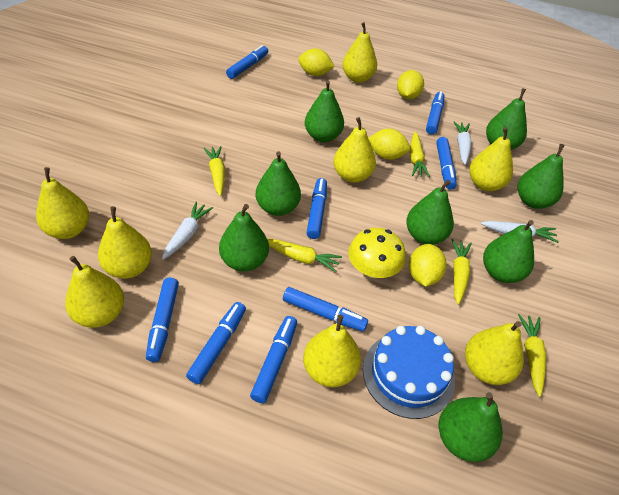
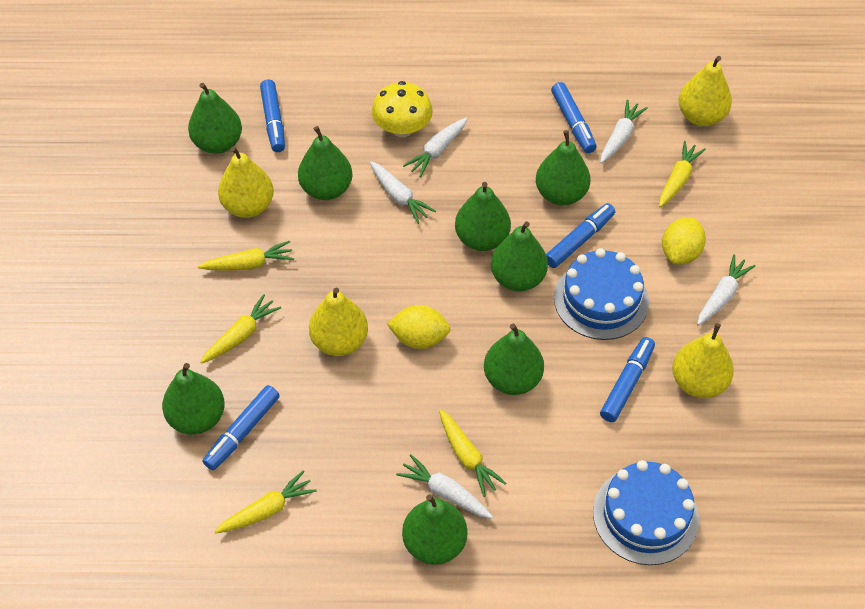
blue cake: 1 -> 2
blue marker: 8 -> 5
white carrot: 3 -> 5
yellow lemon: 4 -> 2
yellow pear: 8 -> 4

